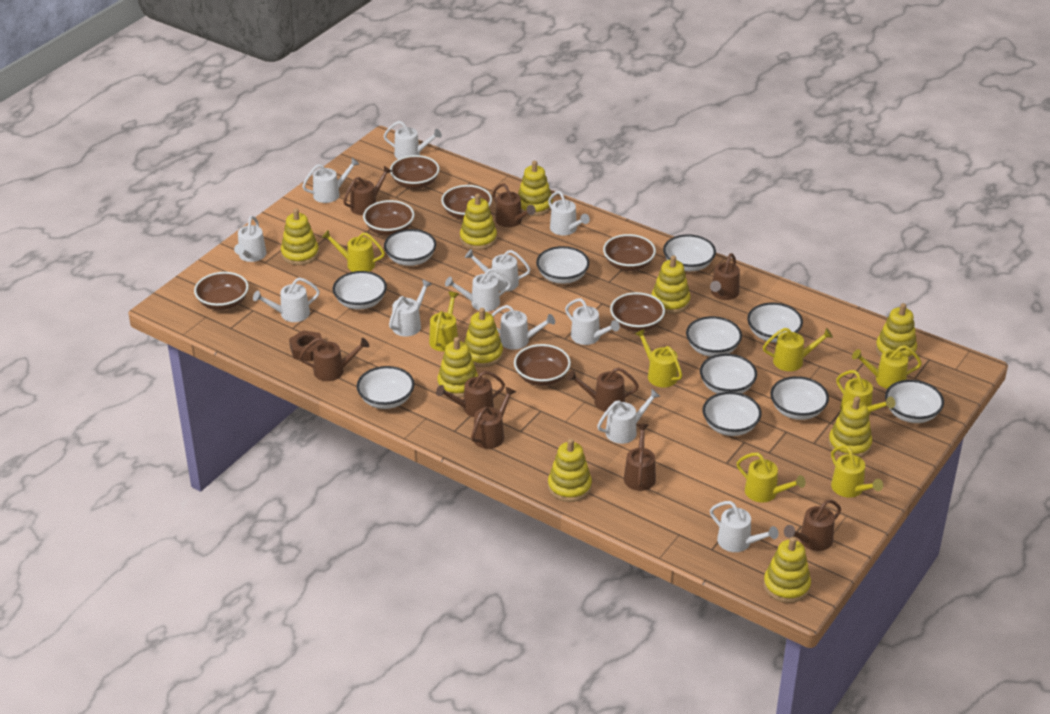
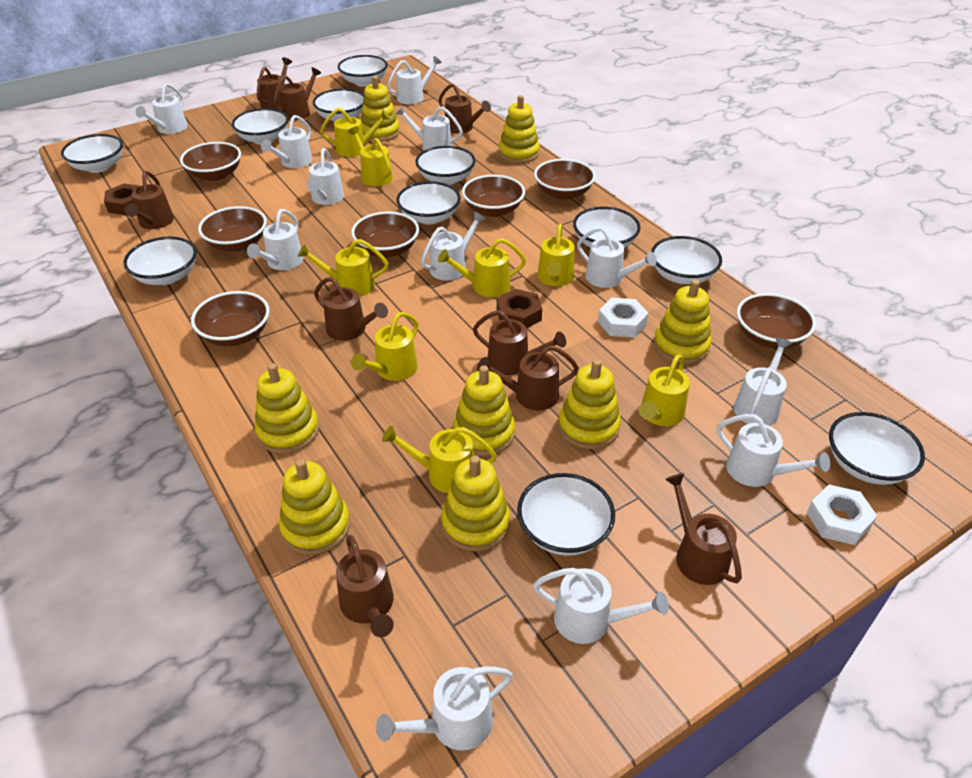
brown nut: 1 -> 2
white nut: 0 -> 2
yellow stacking toy: 10 -> 8

